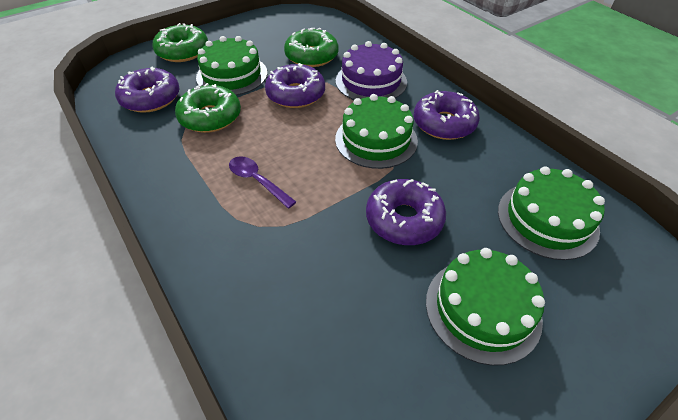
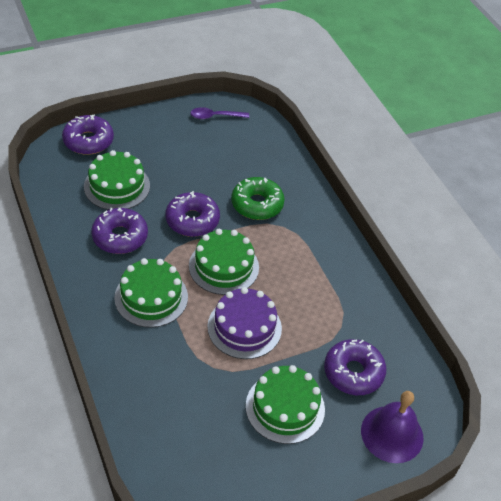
green donut: 3 -> 1
purple bell: 0 -> 1

